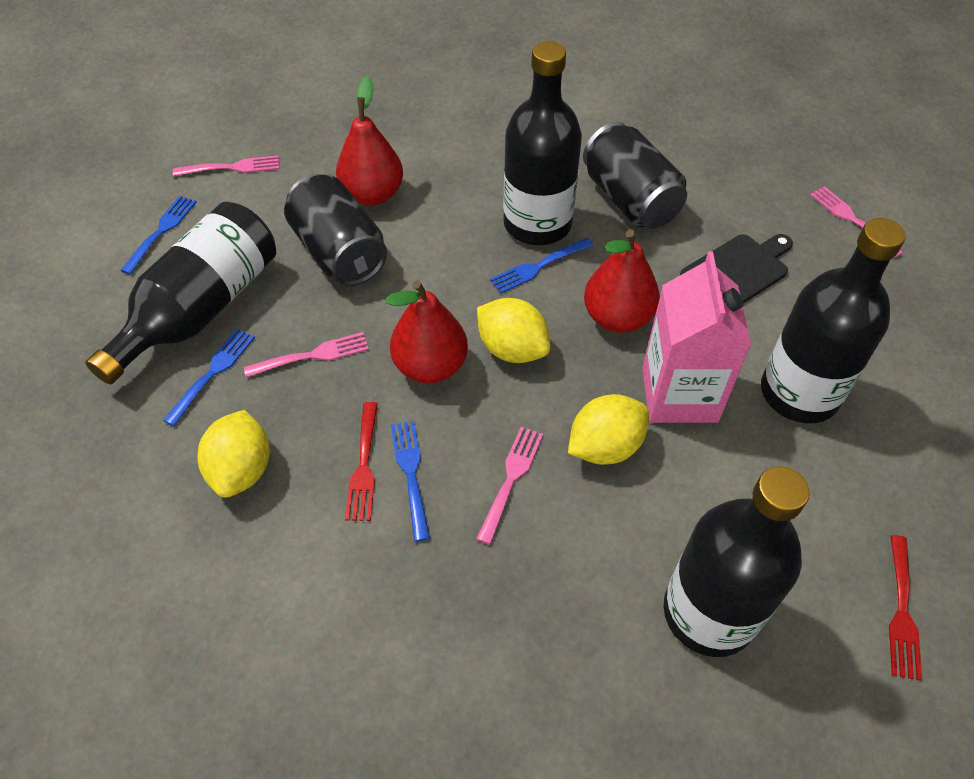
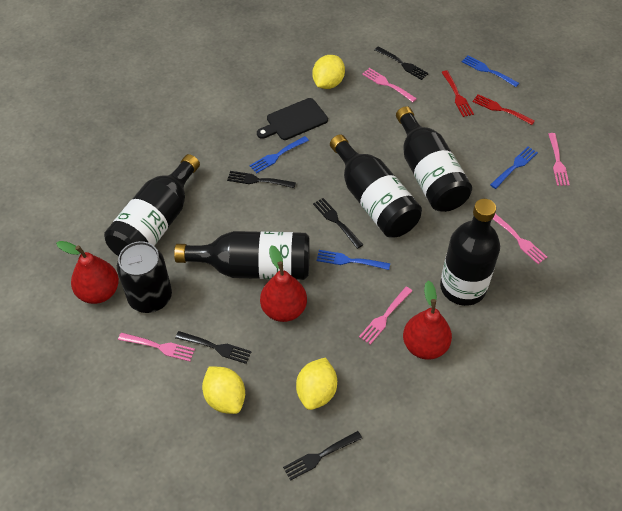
black bottle: 4 -> 5
black can: 2 -> 1
black fork: 0 -> 5
pink carton: 1 -> 0
pink fork: 4 -> 5

